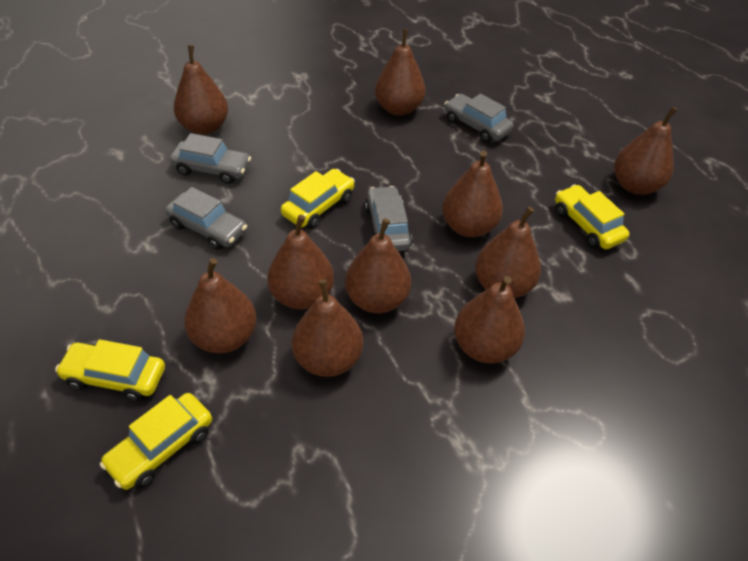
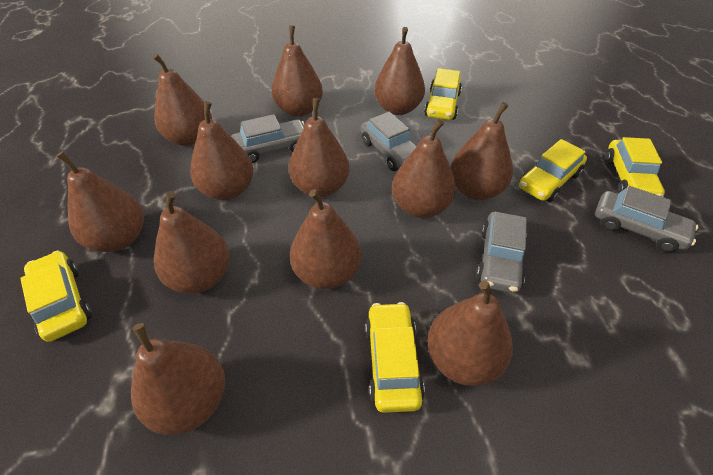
brown pear: 10 -> 12
yellow car: 4 -> 5

